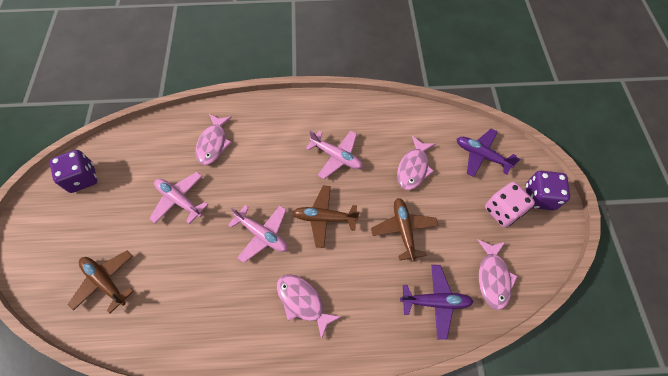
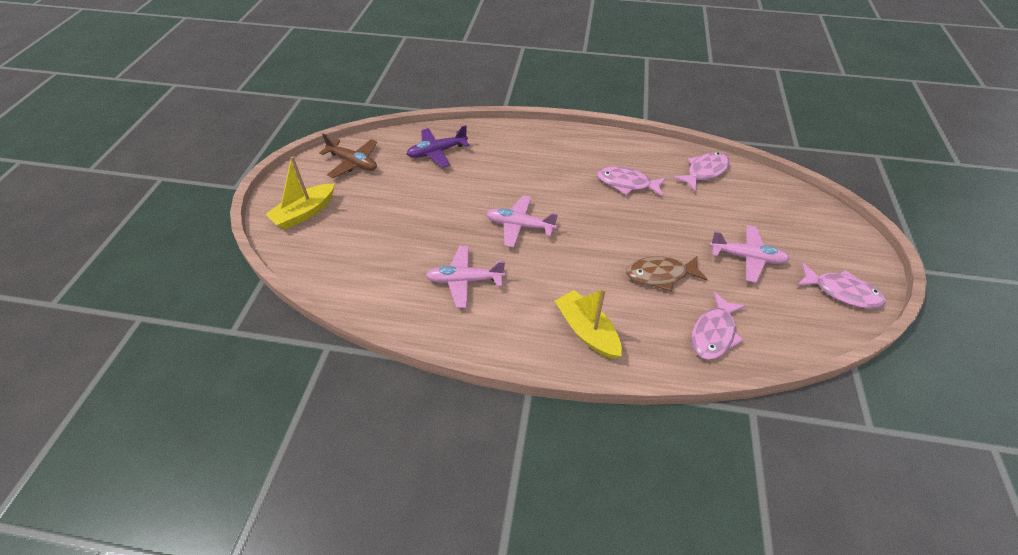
brown fish: 0 -> 1
brown plane: 3 -> 1
pink dice: 1 -> 0
purple dice: 2 -> 0
purple plane: 2 -> 1
yellow boat: 0 -> 2

